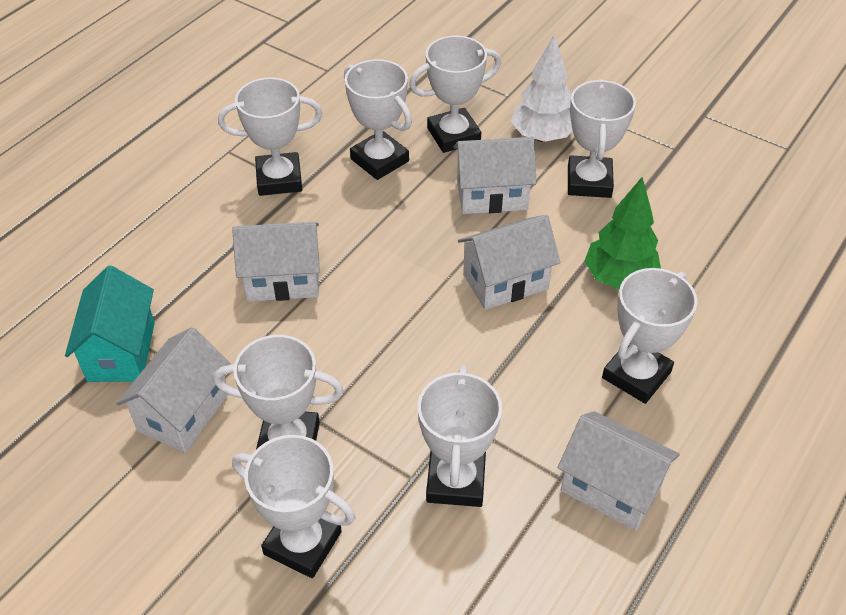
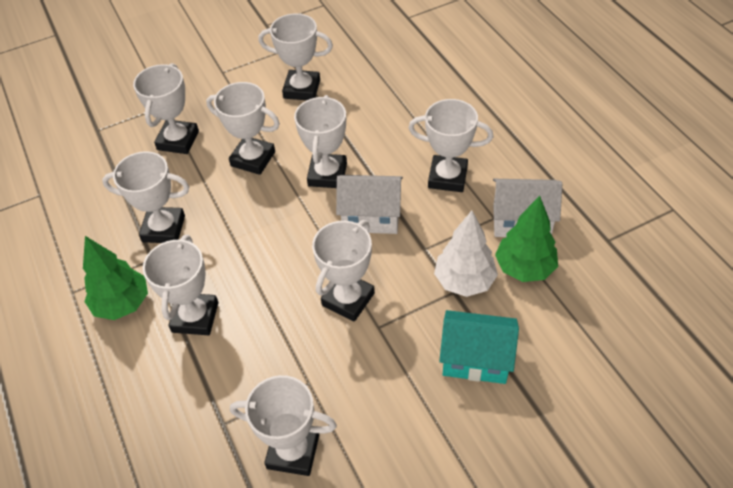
green tree: 1 -> 2
white house: 5 -> 2
white trophy: 8 -> 9

